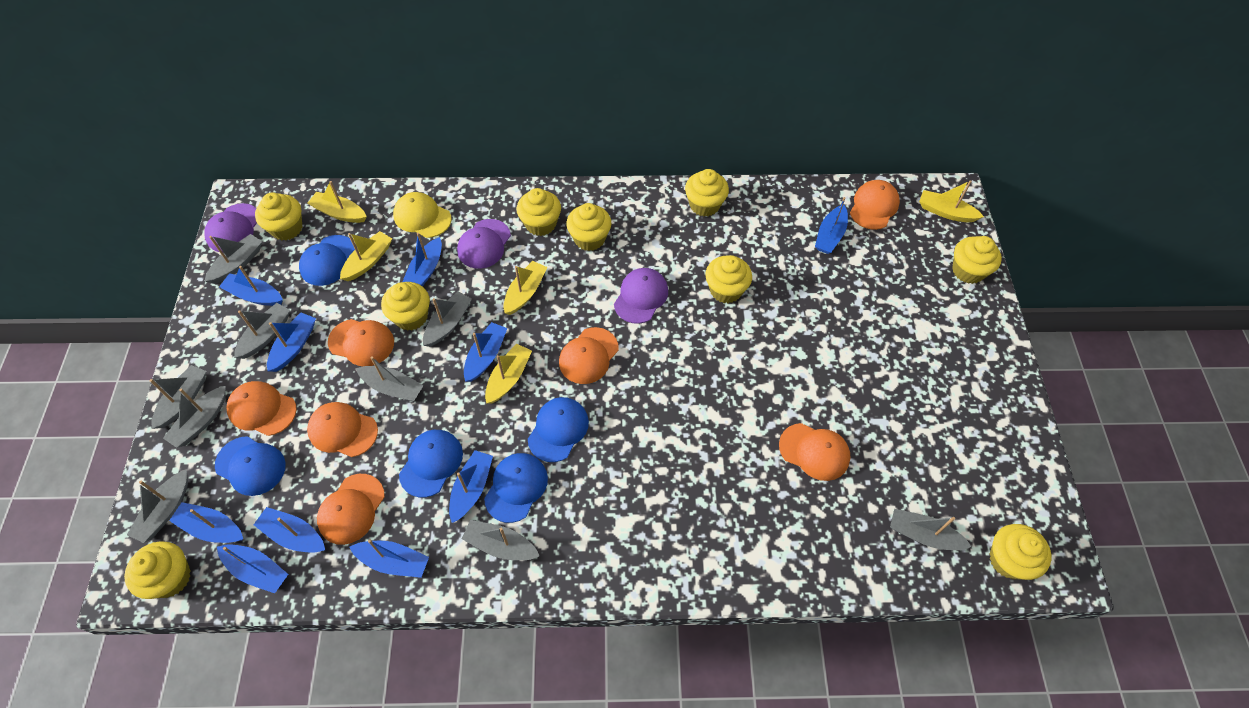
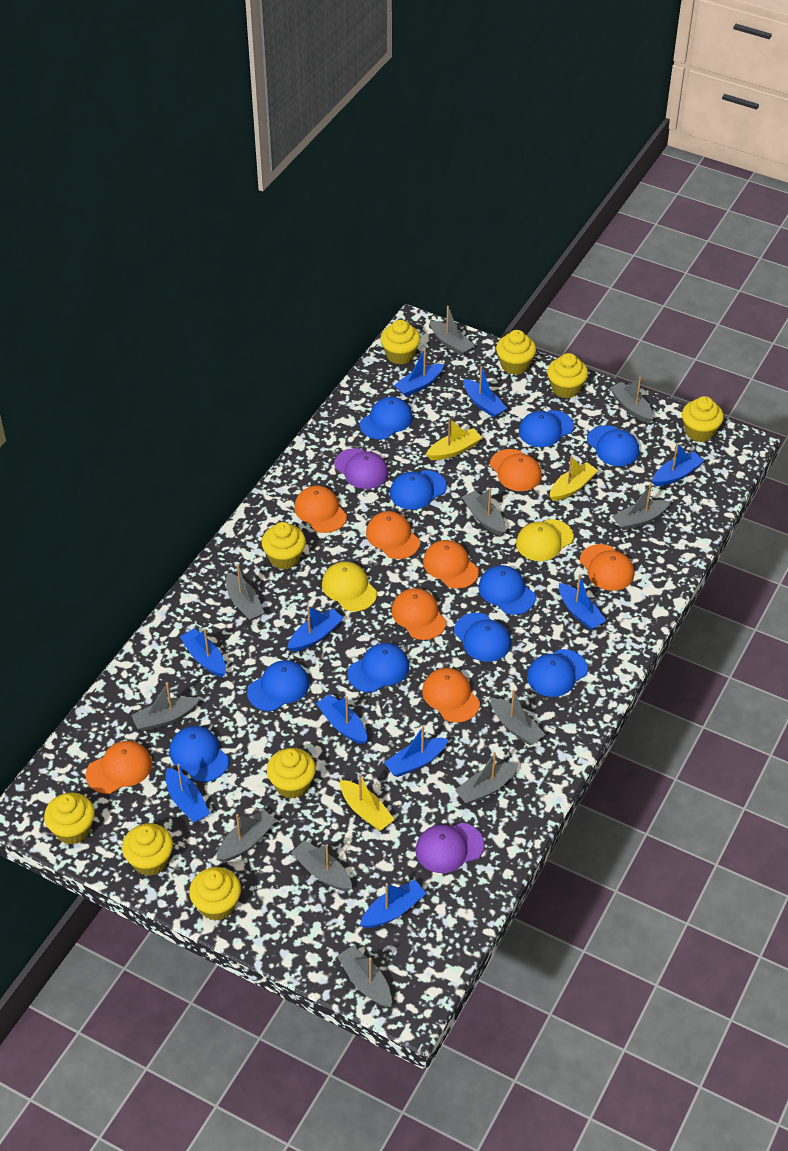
blue cap: 5 -> 10
grey boat: 9 -> 11
orange cap: 7 -> 8
purple cap: 3 -> 2
yellow boat: 5 -> 3
yellow cap: 1 -> 2

